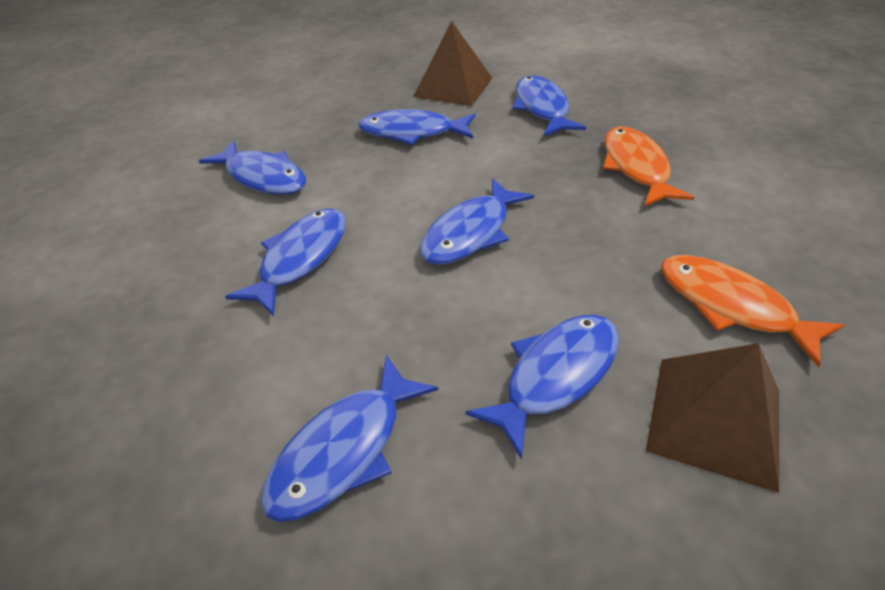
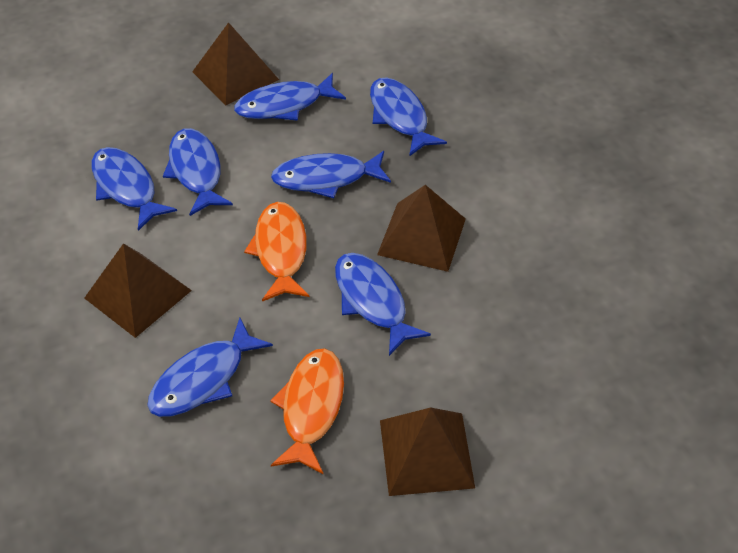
brown pyramid: 2 -> 4

